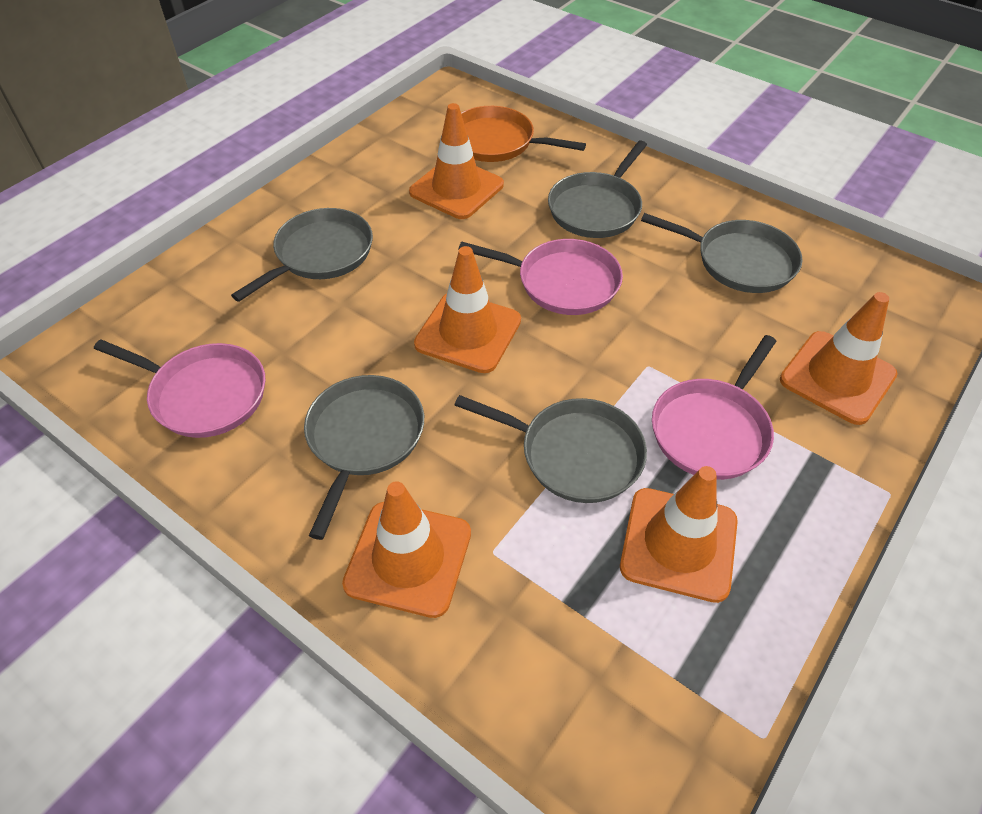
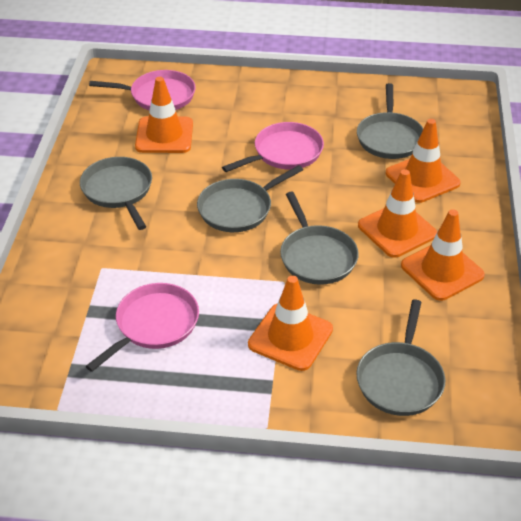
orange pan: 1 -> 0

